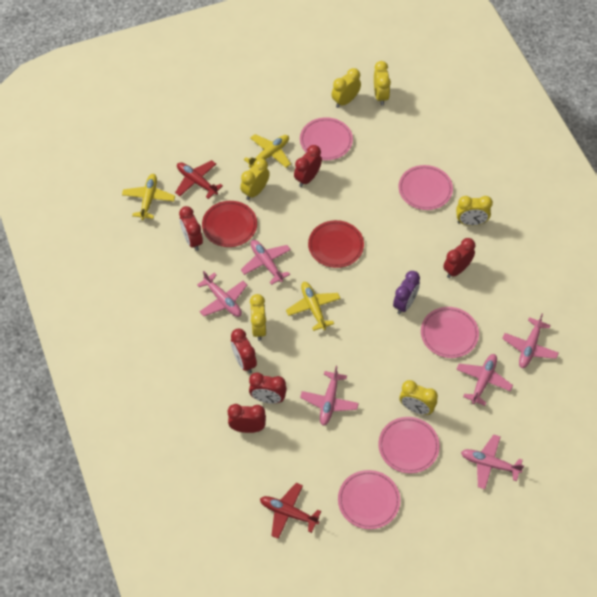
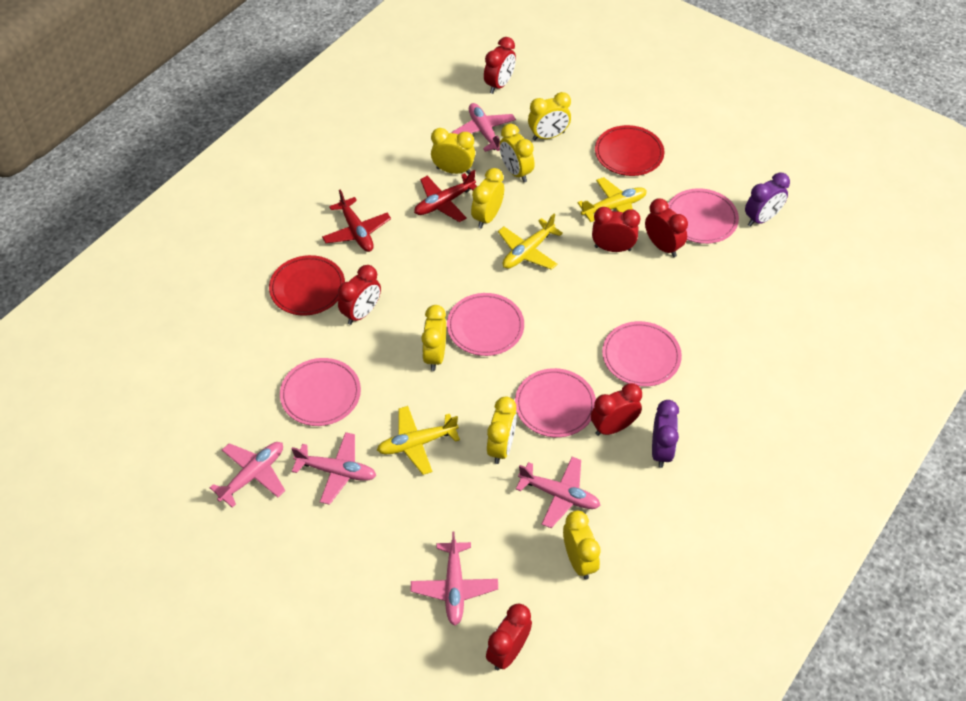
pink plane: 6 -> 5
purple clock: 1 -> 2
yellow clock: 6 -> 7

